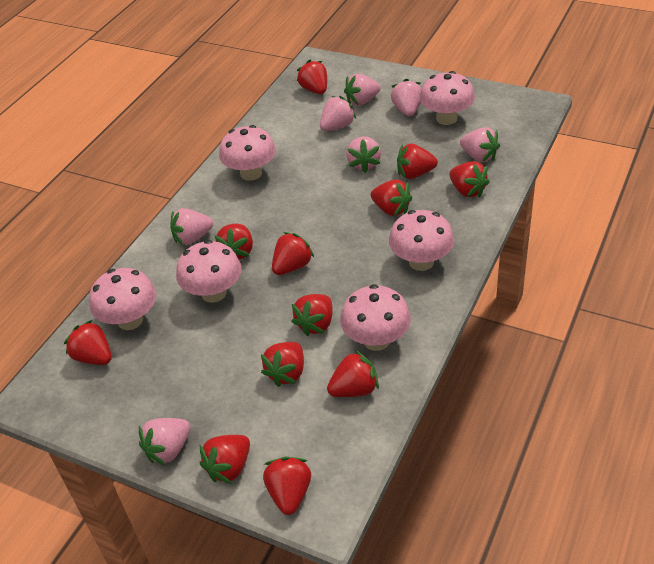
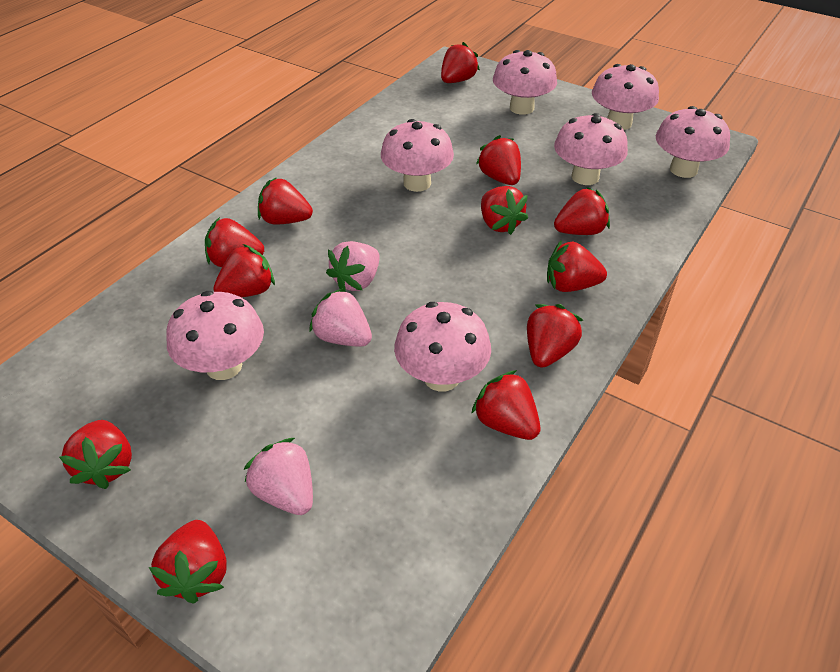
pink mushroom: 6 -> 7
pink strawberry: 7 -> 3

